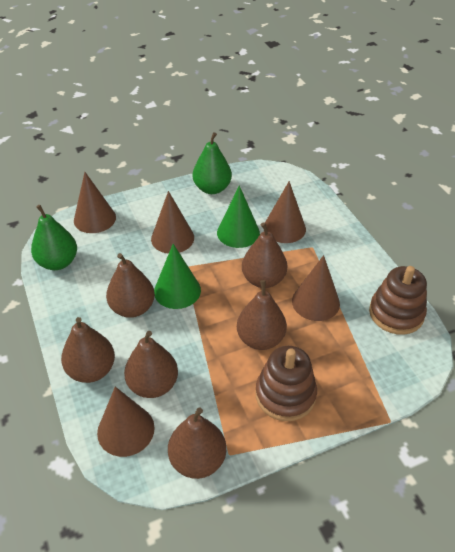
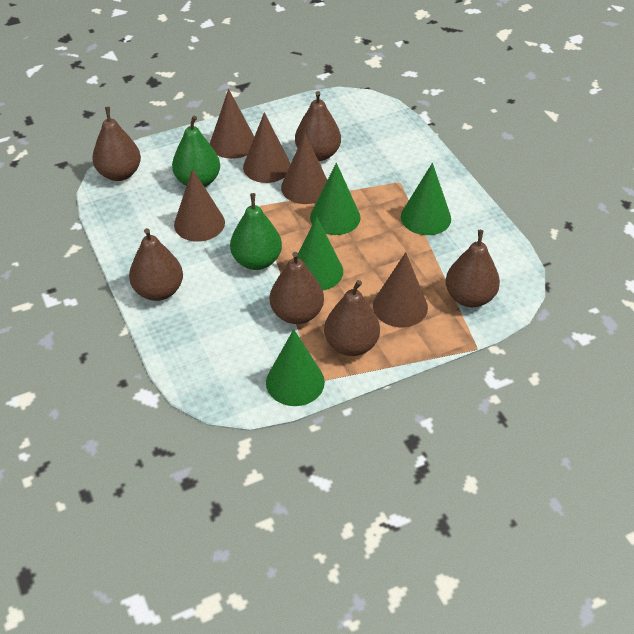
brown stacking toy: 2 -> 0
green cone: 2 -> 4

